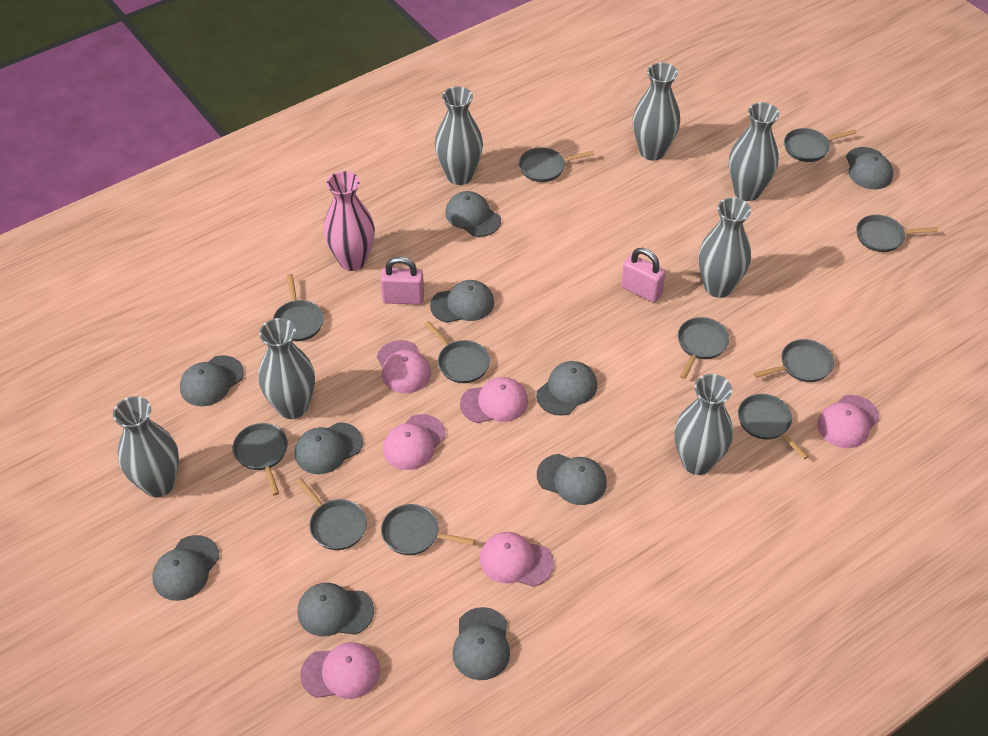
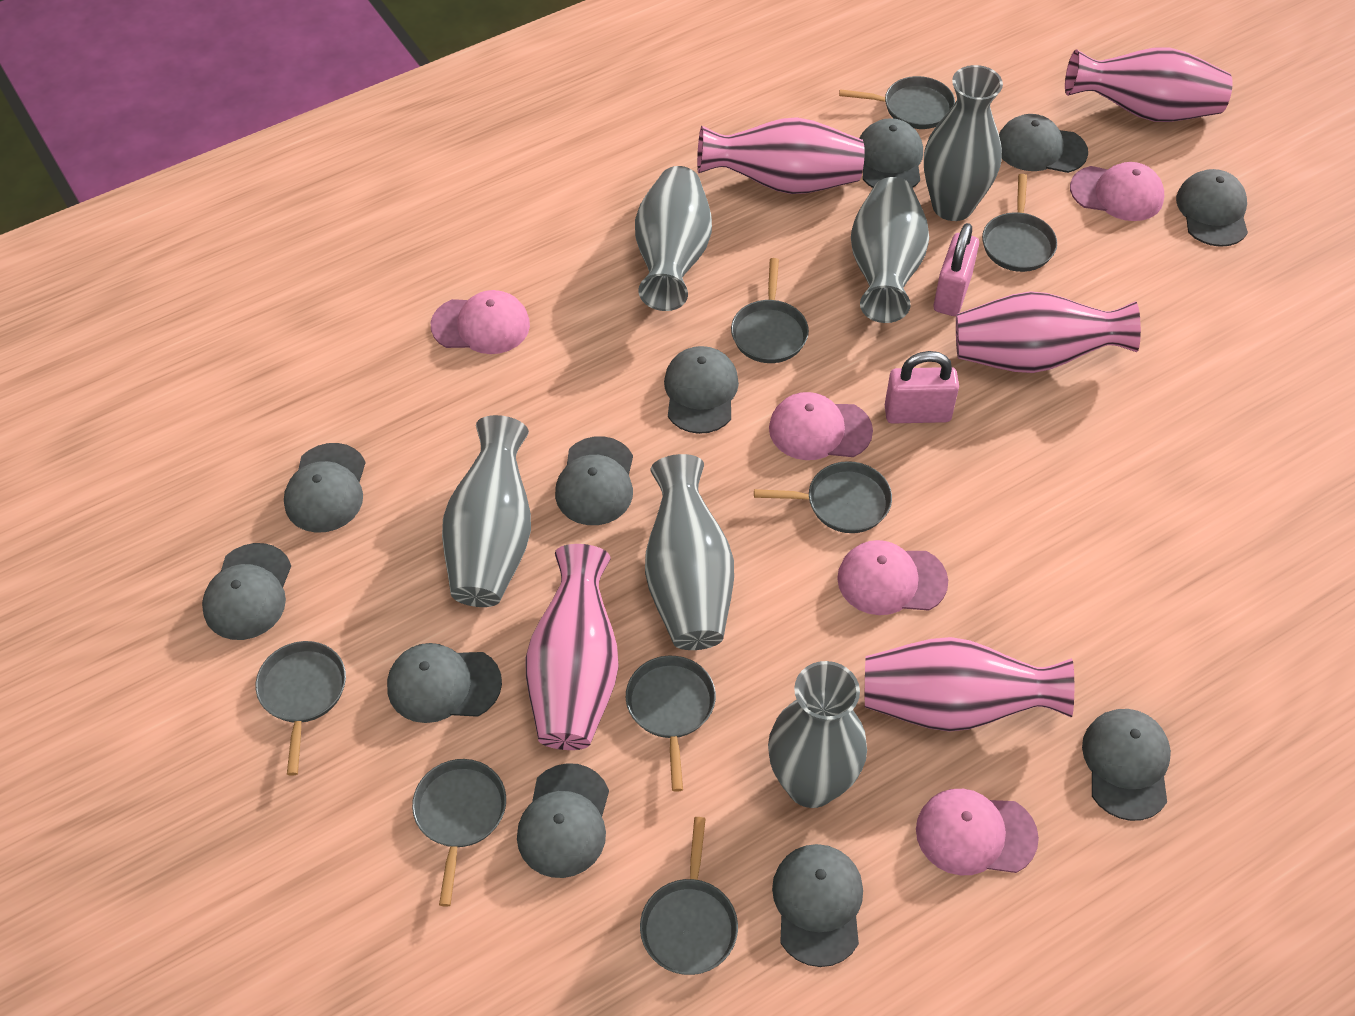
grey cap: 10 -> 11
grey pan: 11 -> 8
grey vase: 7 -> 6
pink cap: 6 -> 5
pink vase: 1 -> 5

